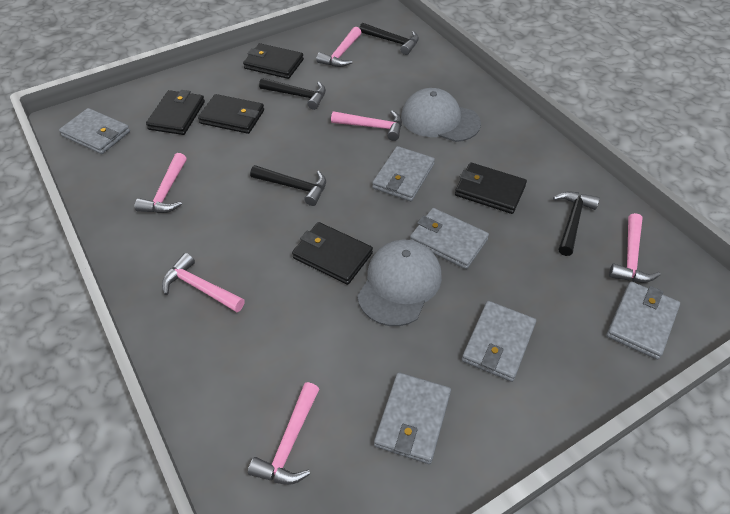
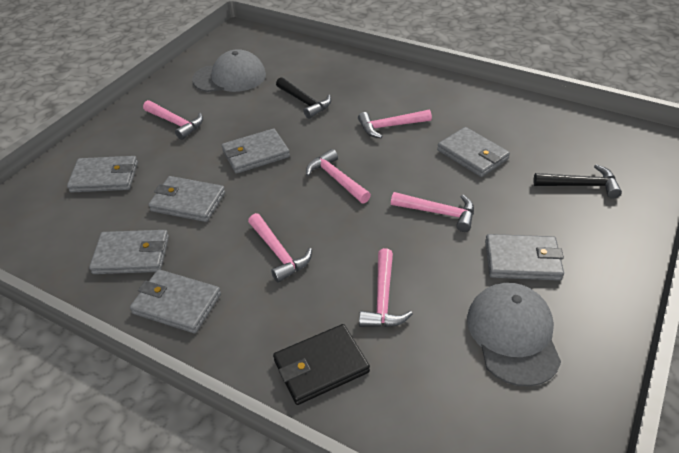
black hammer: 4 -> 2
black wallet: 5 -> 1
grey wallet: 6 -> 7

